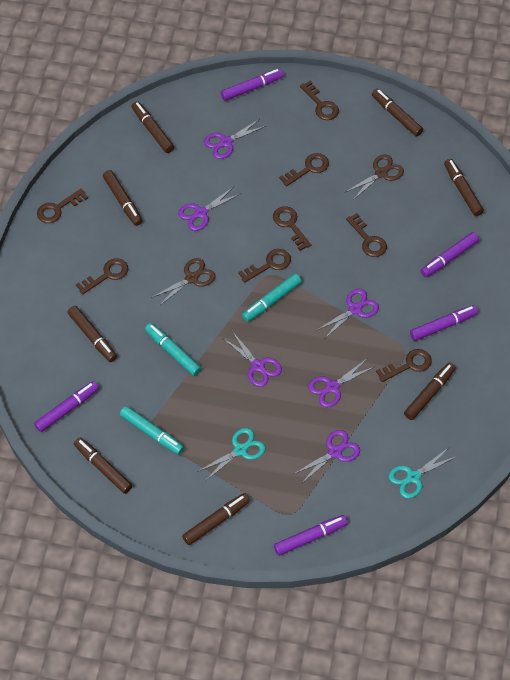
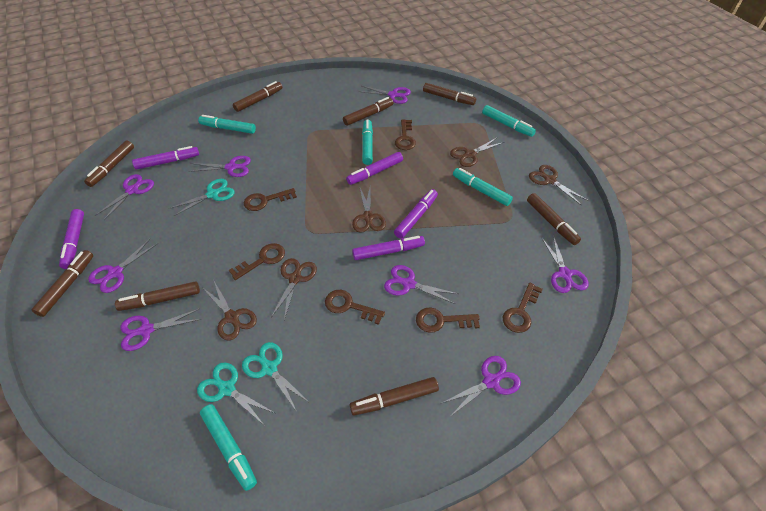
brown key: 8 -> 6
brown scissors: 2 -> 5
purple scissors: 6 -> 8
turquoise marker: 3 -> 5
turquoise scissors: 2 -> 3

